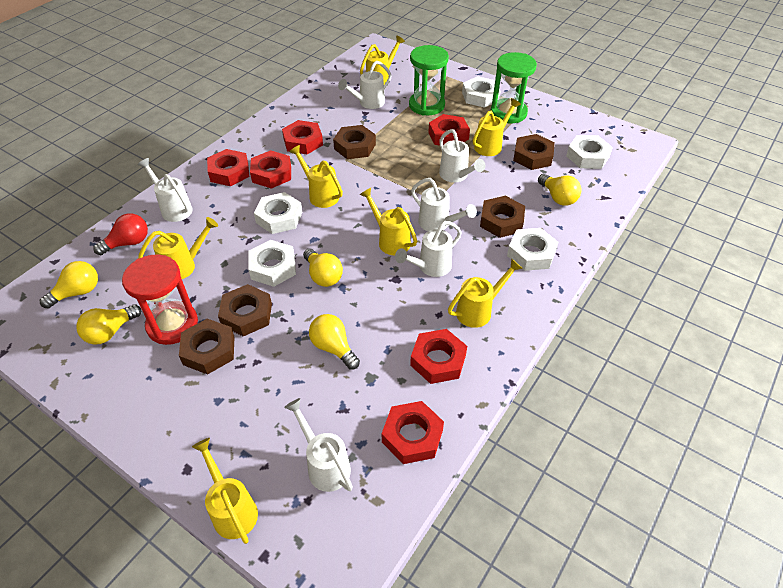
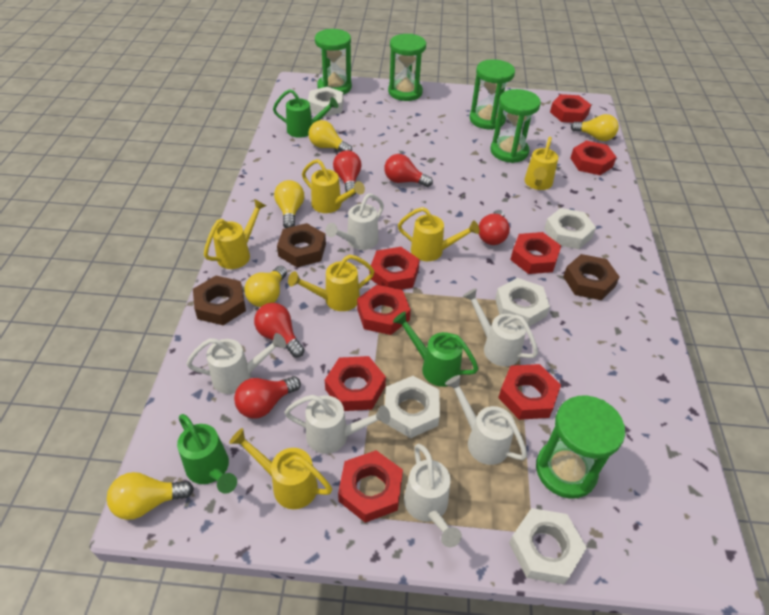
brown nut: 5 -> 3
green hourglass: 2 -> 5
green watering can: 0 -> 3
red hourglass: 1 -> 0
red light bulb: 1 -> 5
red nut: 6 -> 8
yellow watering can: 7 -> 6

